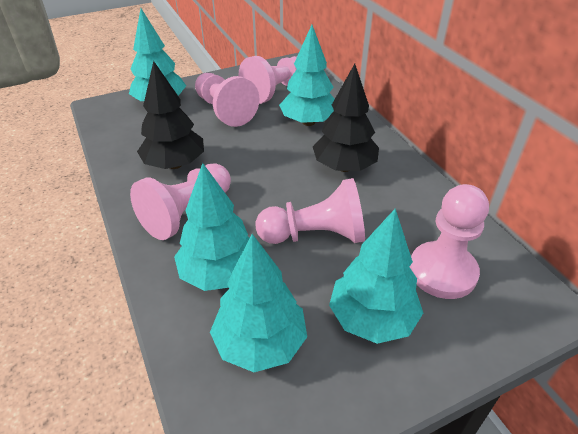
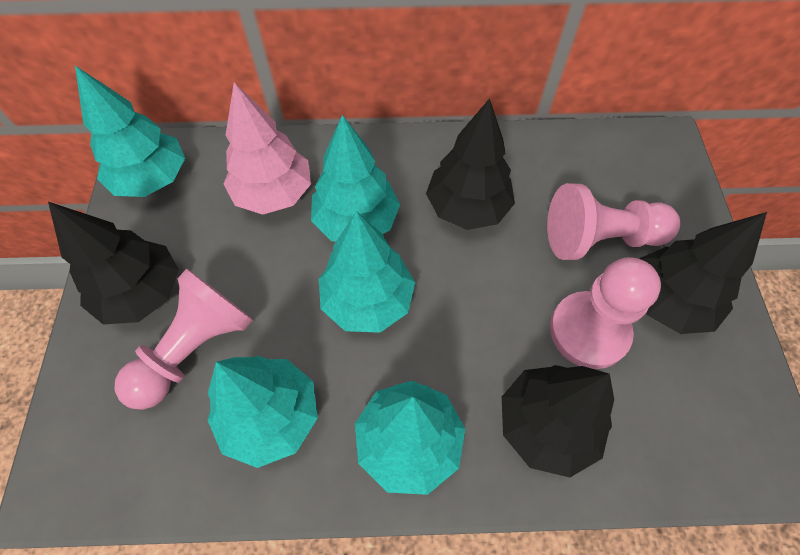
black tree: 2 -> 4
pink pawn: 5 -> 3
pink tree: 0 -> 1

